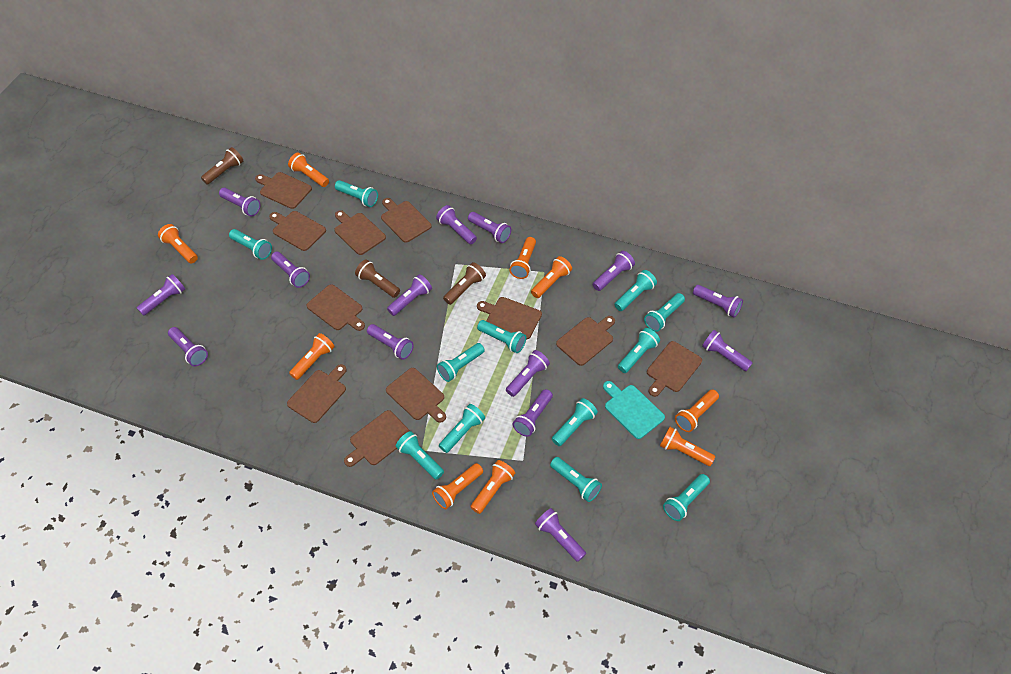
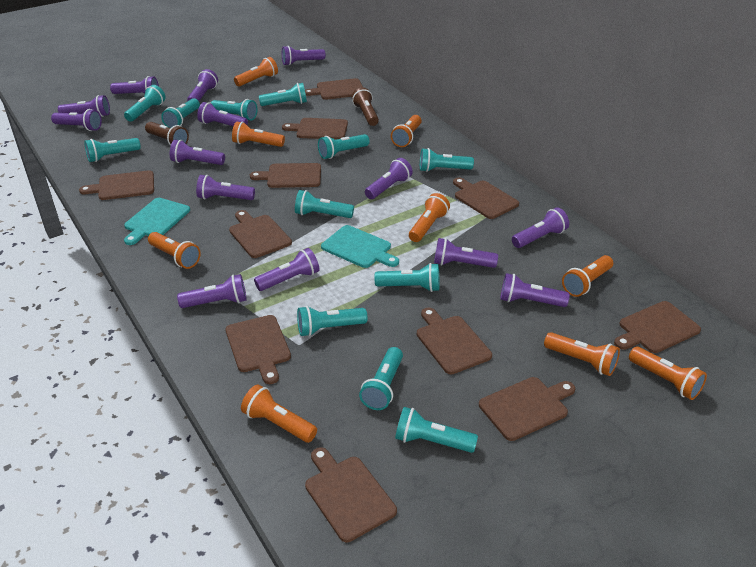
brown flashlight: 3 -> 2
turquoise cutting board: 1 -> 2

